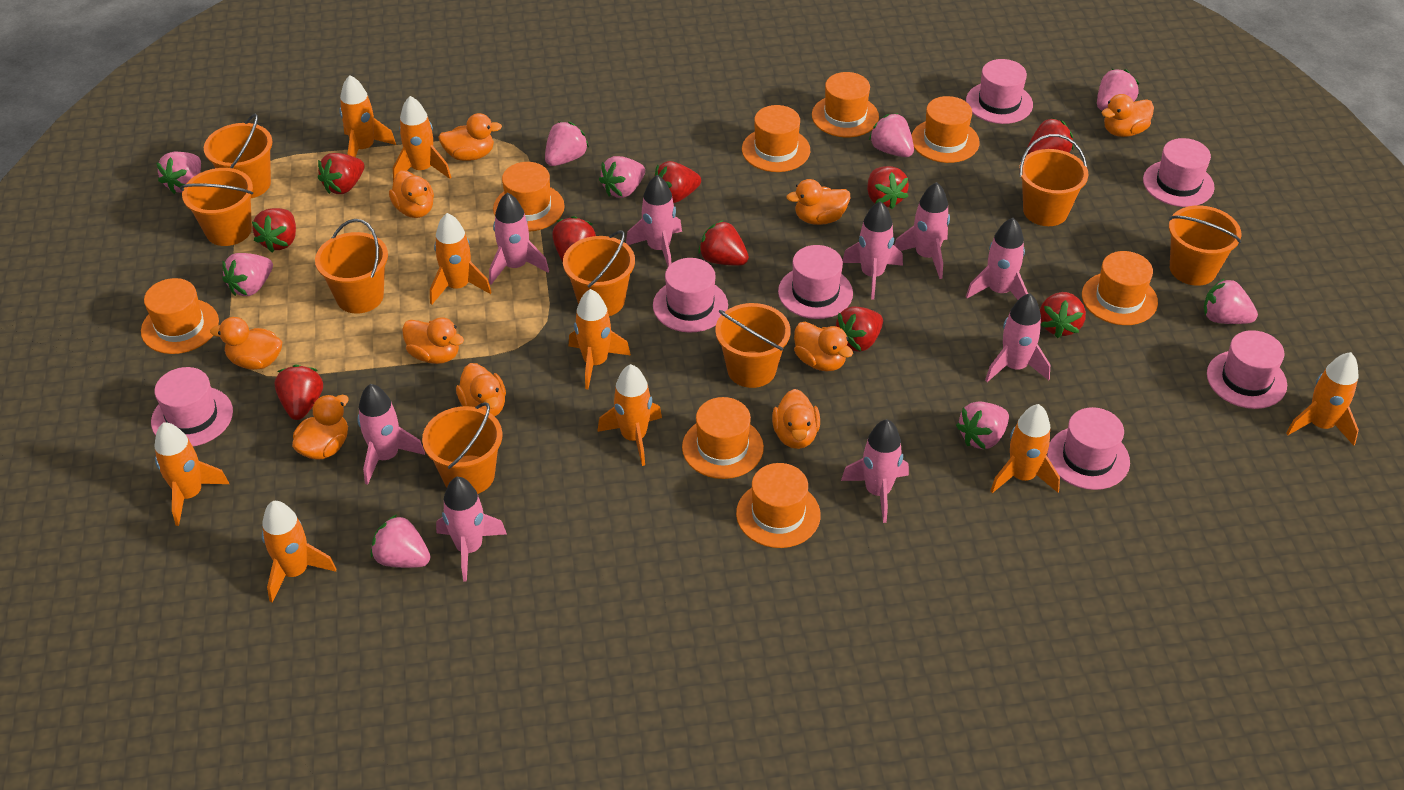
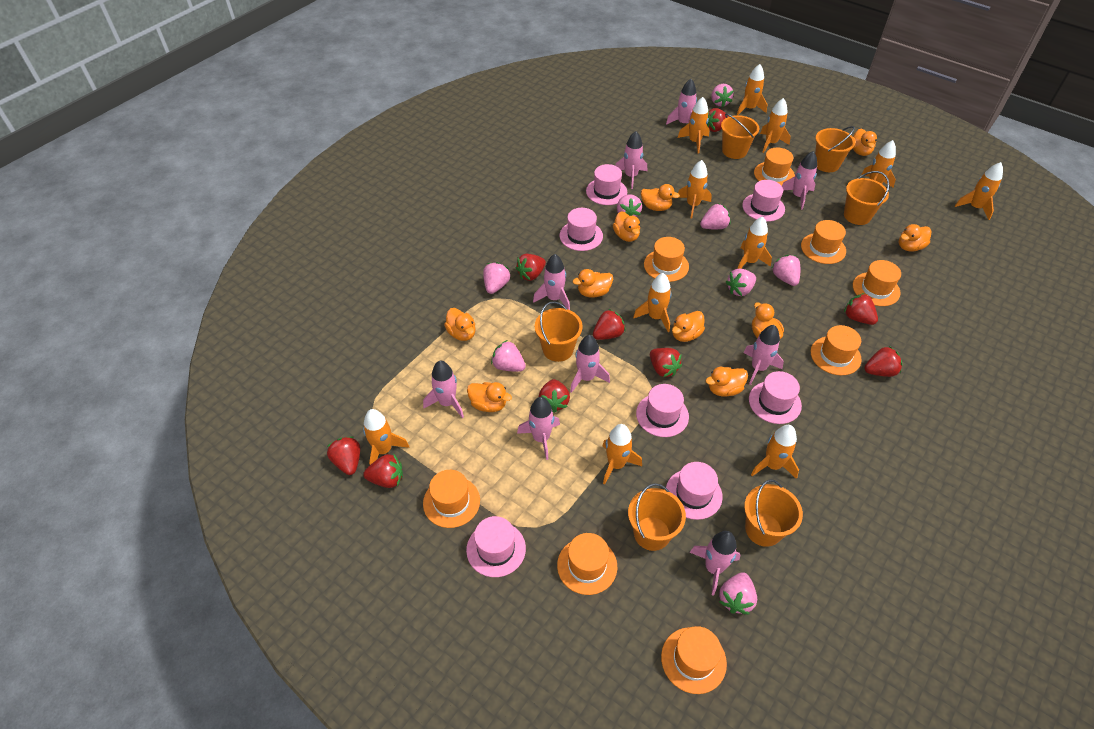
orange bucket: 8 -> 6
orange rocket: 9 -> 11
pink strawberry: 9 -> 8
red strawberry: 10 -> 9

